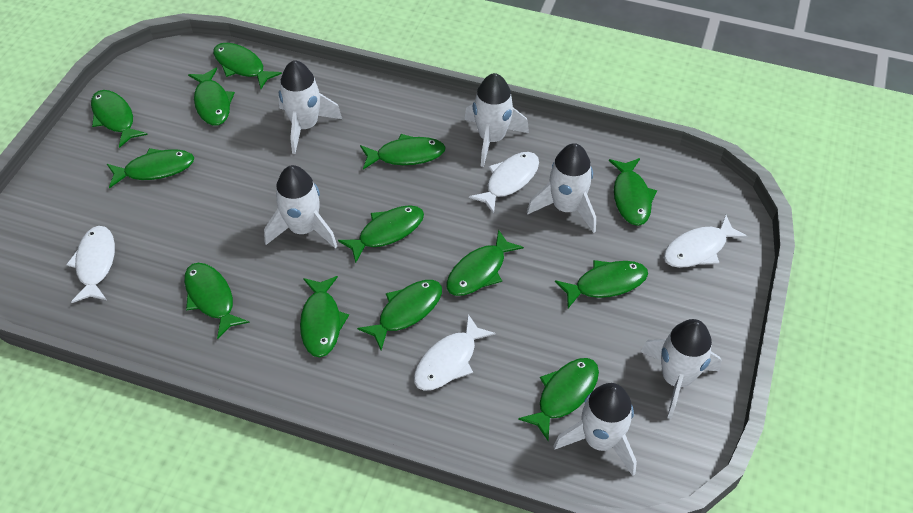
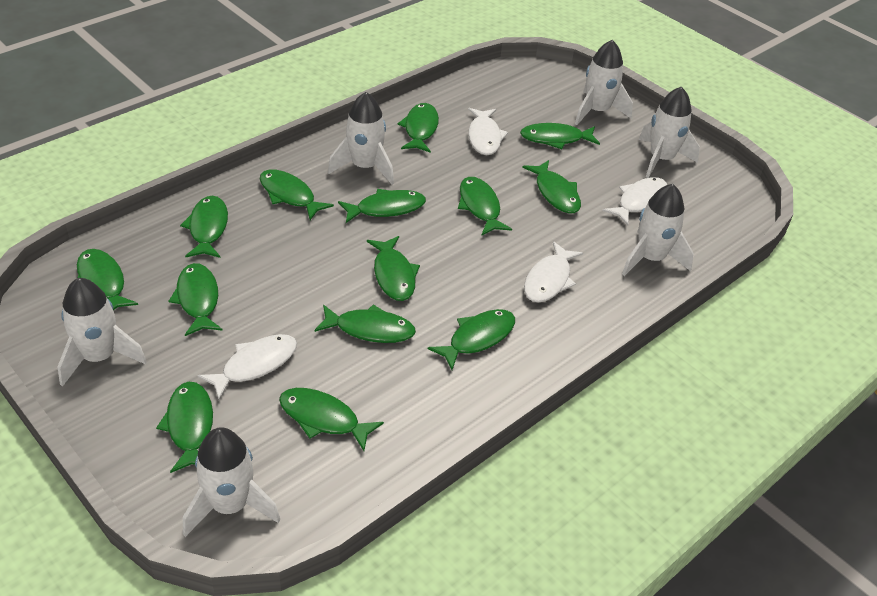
green fish: 13 -> 14

